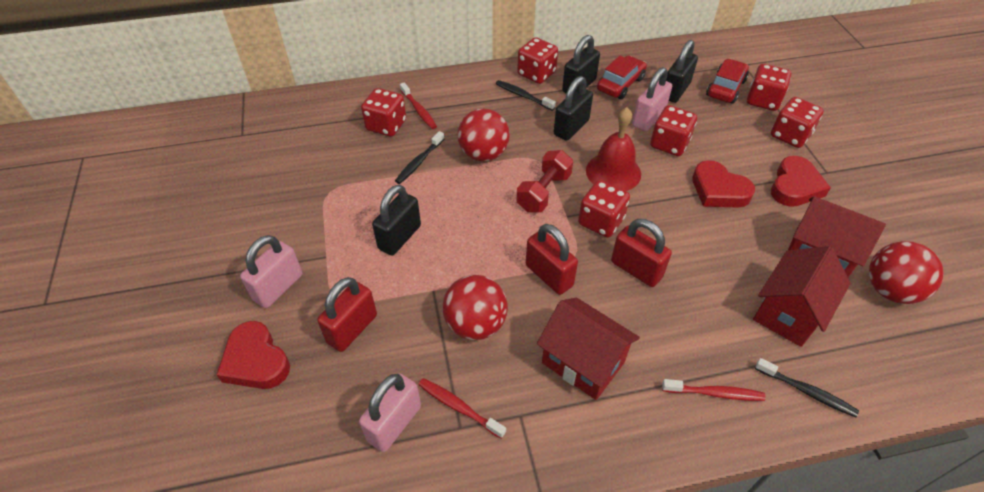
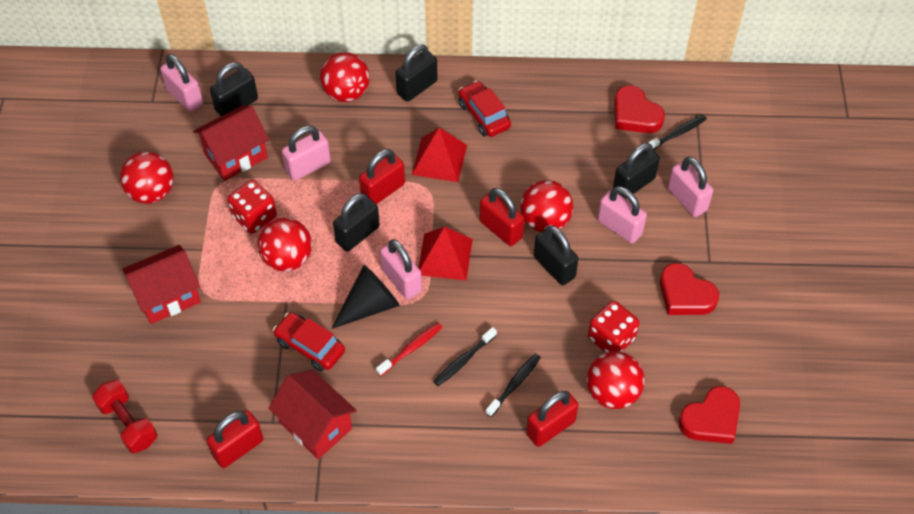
black cone: 0 -> 1
black padlock: 4 -> 5
pink padlock: 3 -> 5
red ball: 3 -> 5
red bell: 1 -> 0
red dice: 6 -> 2
red padlock: 3 -> 4
red pyramid: 0 -> 2
red toothbrush: 3 -> 1

